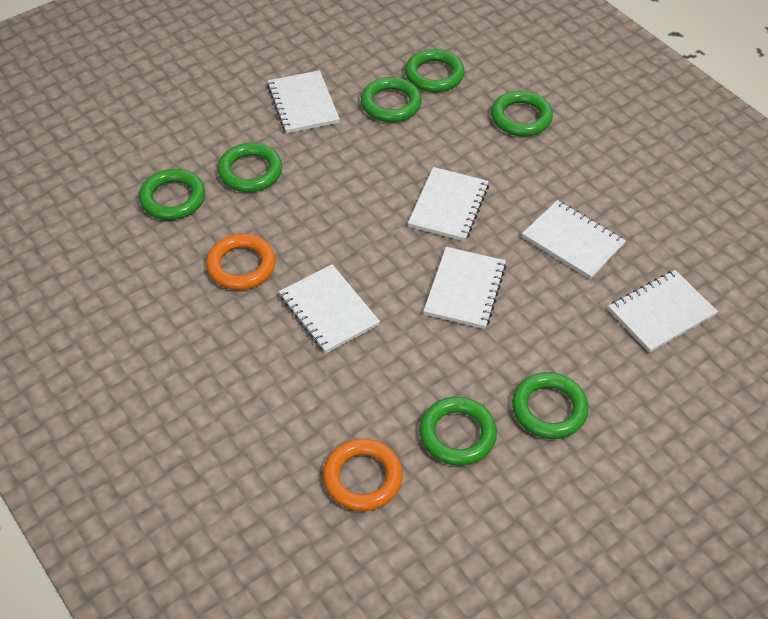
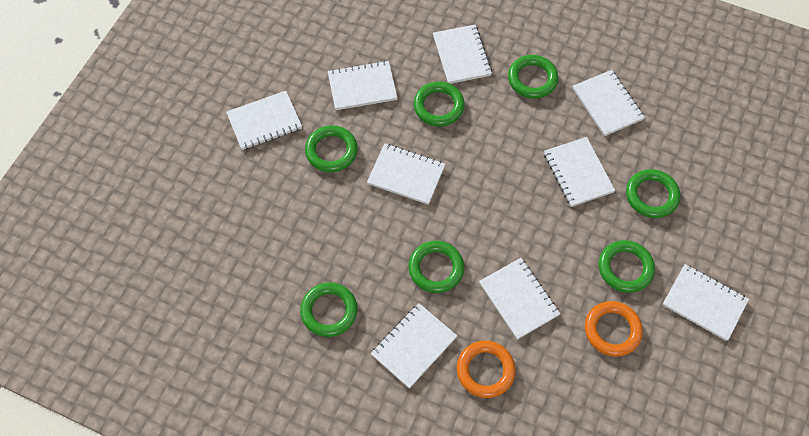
white notebook: 6 -> 9

